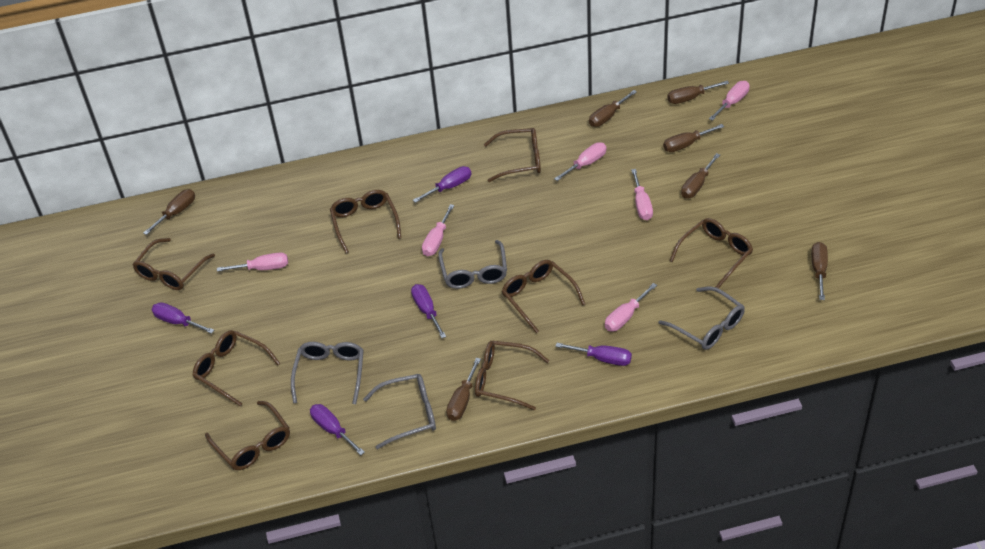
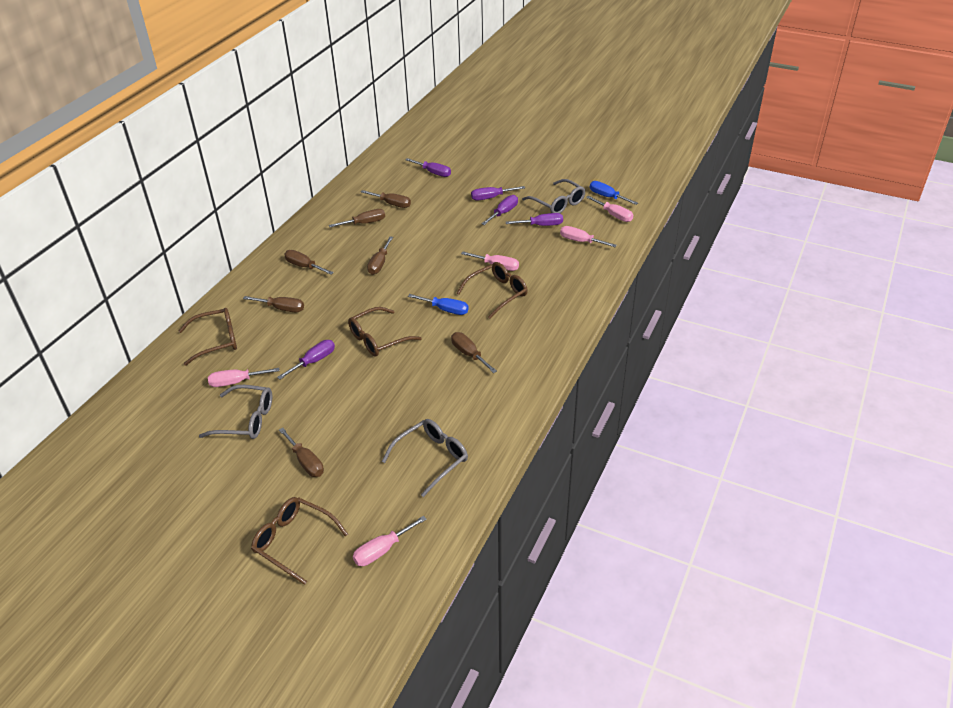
blue screwdriver: 0 -> 2
brown glasses: 8 -> 4
grey glasses: 4 -> 3
pink screwdriver: 6 -> 5

